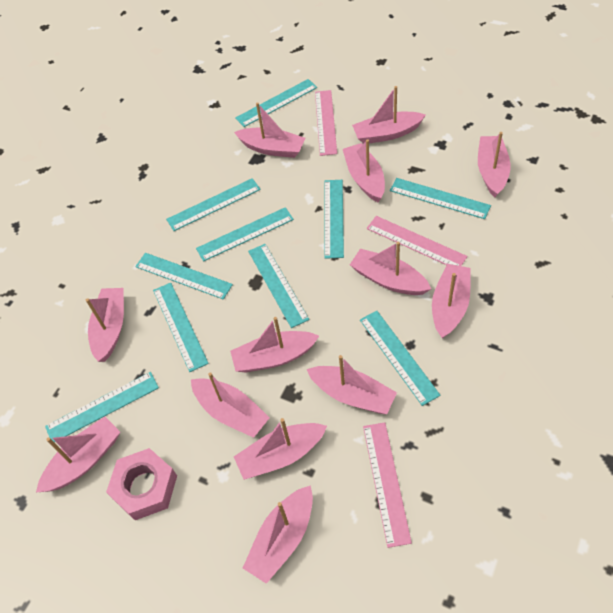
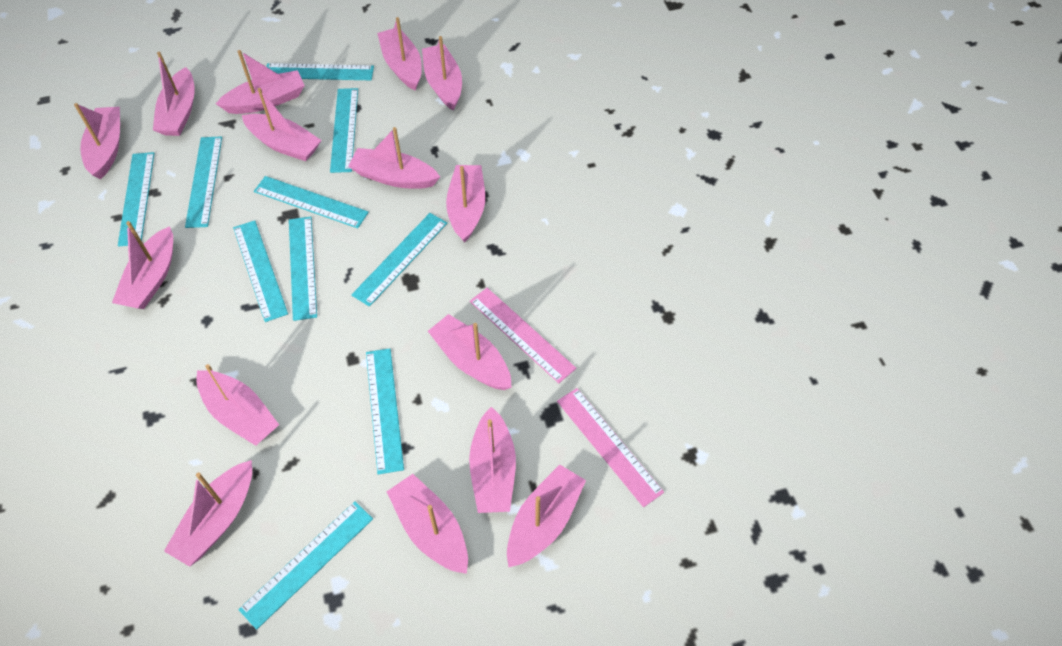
pink boat: 13 -> 15
pink nut: 1 -> 0
pink ruler: 3 -> 2

